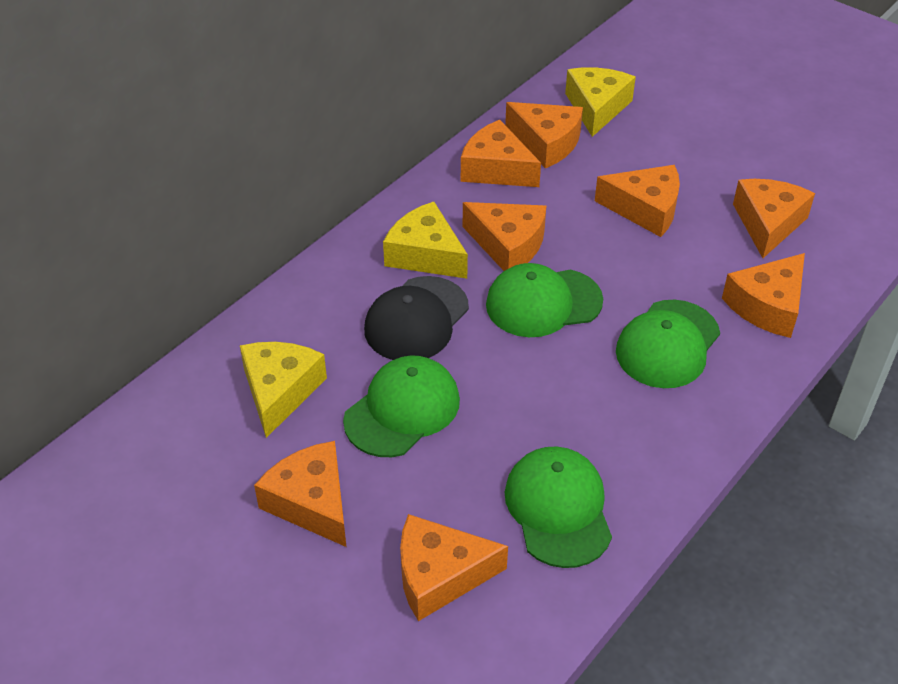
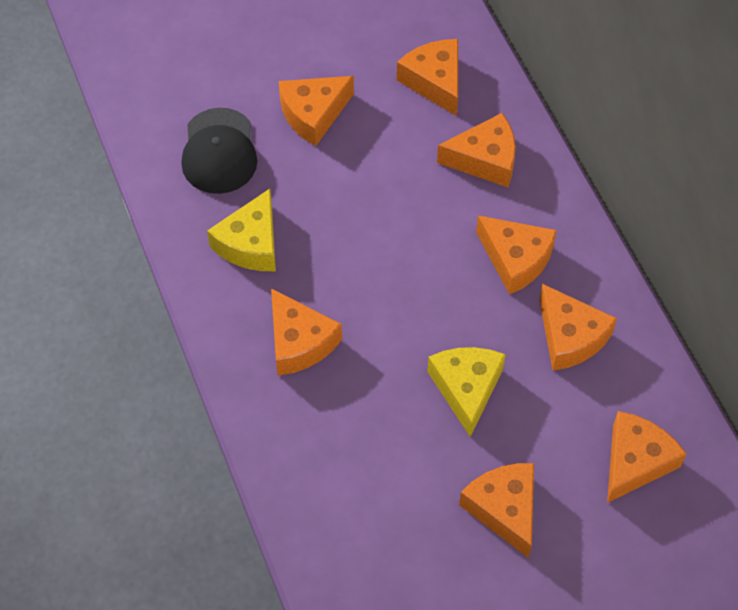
green cap: 4 -> 0
yellow cheese: 3 -> 2

